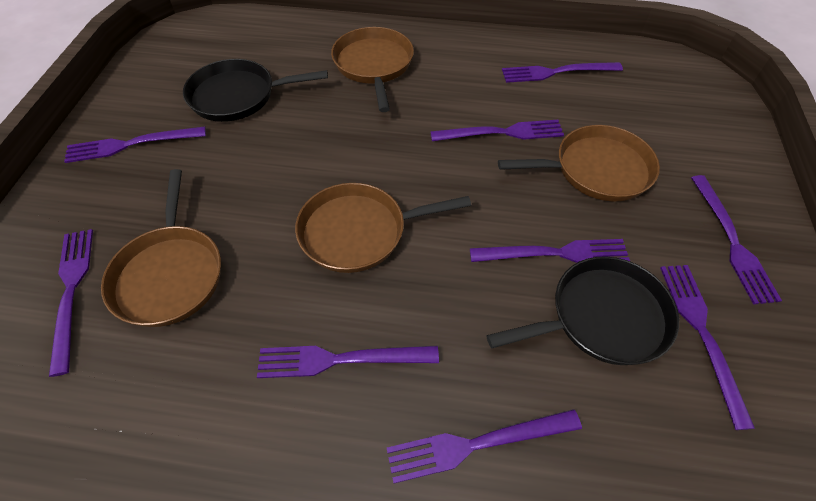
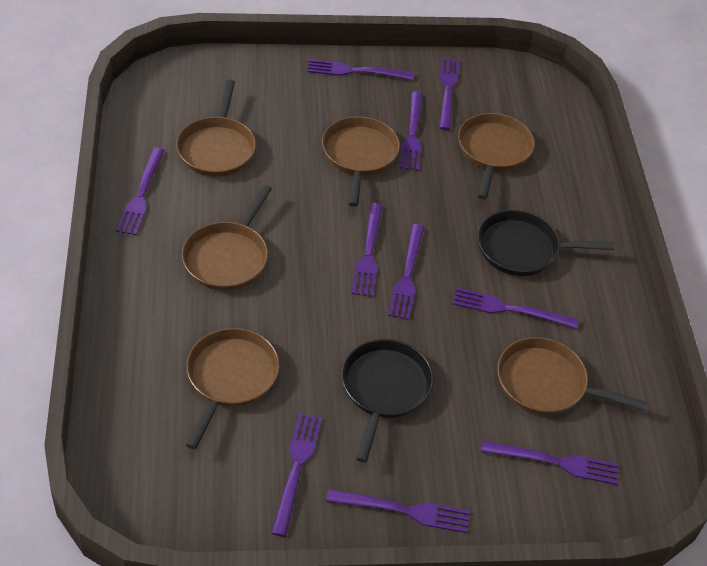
brown pan: 4 -> 6
purple fork: 9 -> 10

